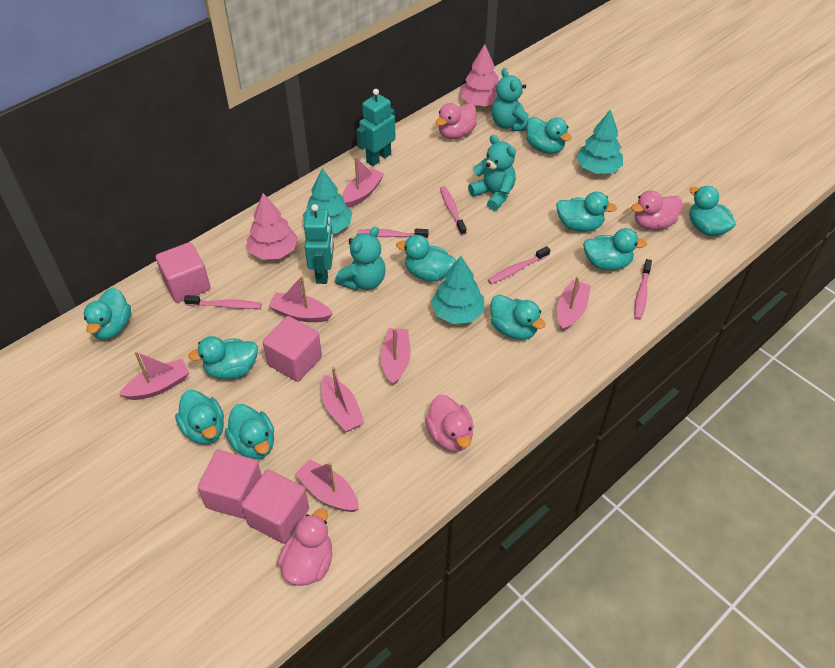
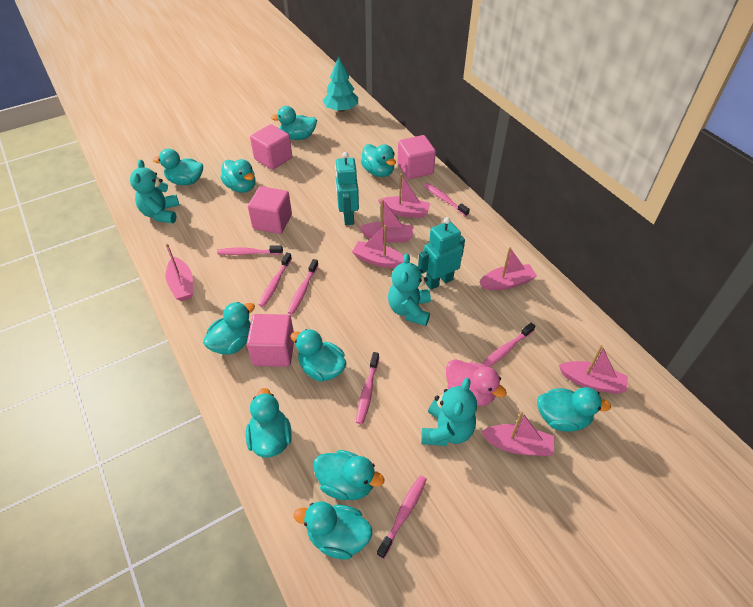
pink duck: 4 -> 1
pink toothbrush: 5 -> 7
pink tree: 2 -> 0
turquoise tree: 3 -> 1

